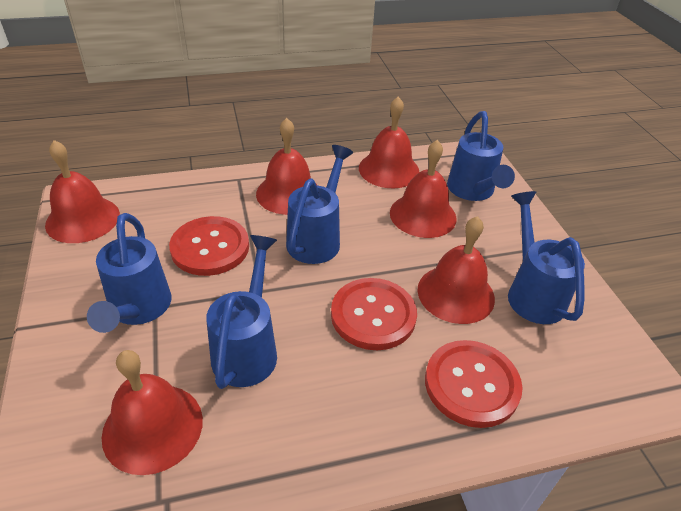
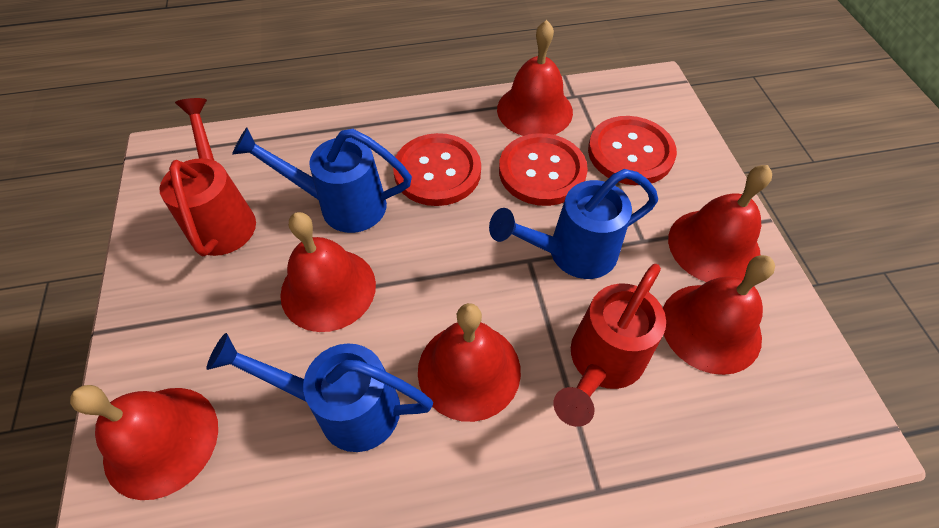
blue watering can: 5 -> 3
red watering can: 0 -> 2

